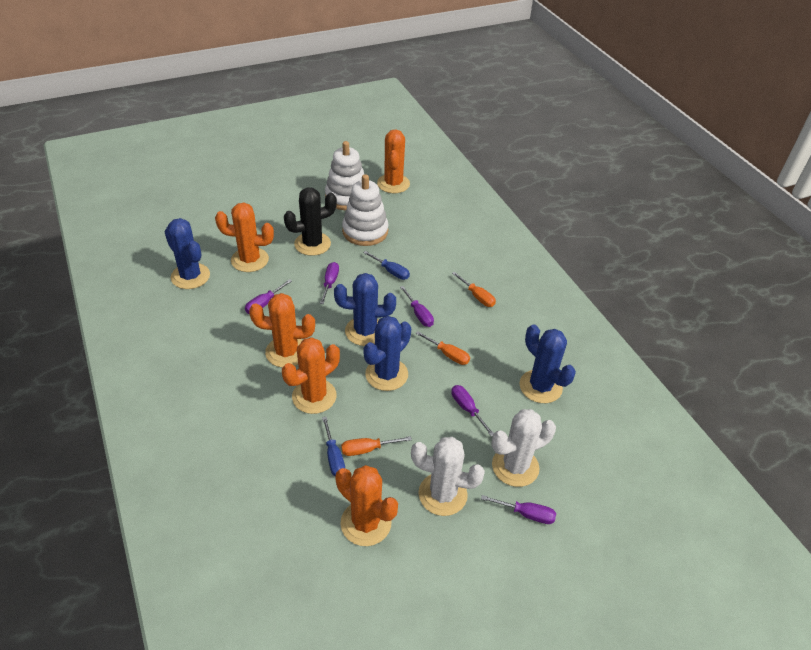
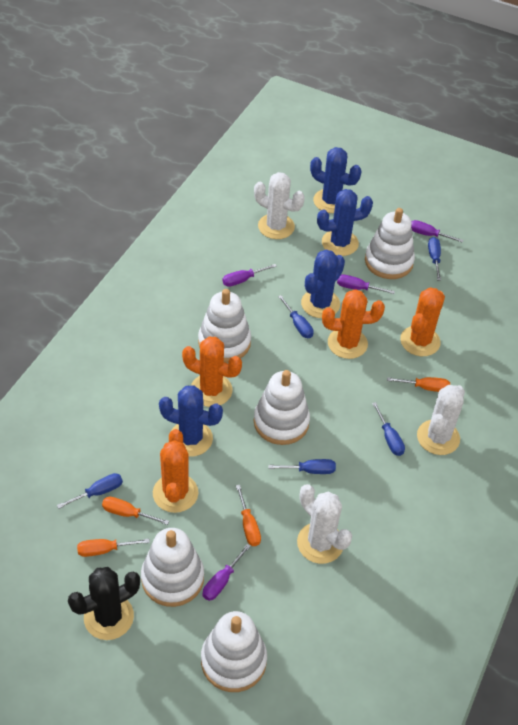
blue screwdriver: 2 -> 5
orange cactus: 5 -> 4
orange screwdriver: 3 -> 4
purple screwdriver: 5 -> 4
white cactus: 2 -> 3
white stacking toy: 2 -> 5

